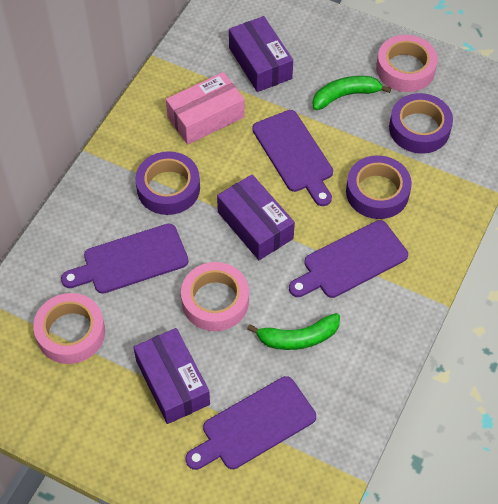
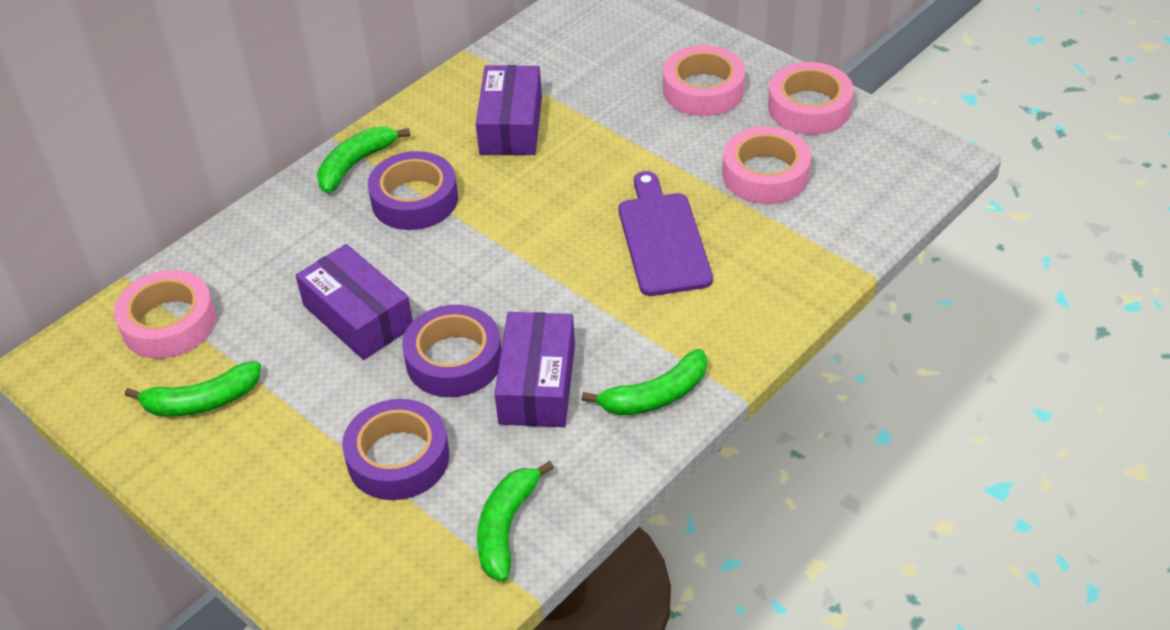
green banana: 2 -> 4
pink box: 1 -> 0
pink tape: 3 -> 4
purple cutting board: 4 -> 1

